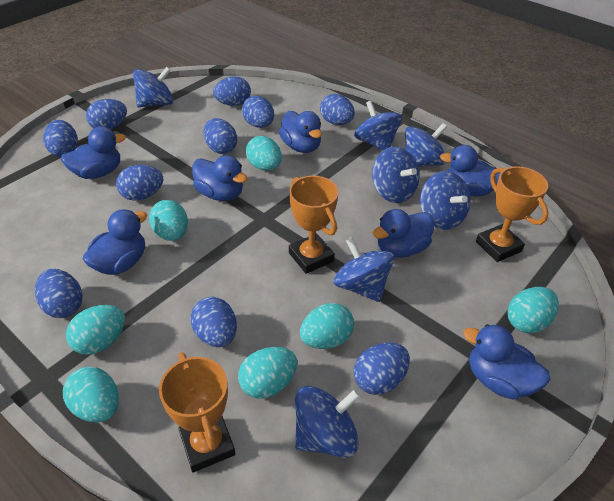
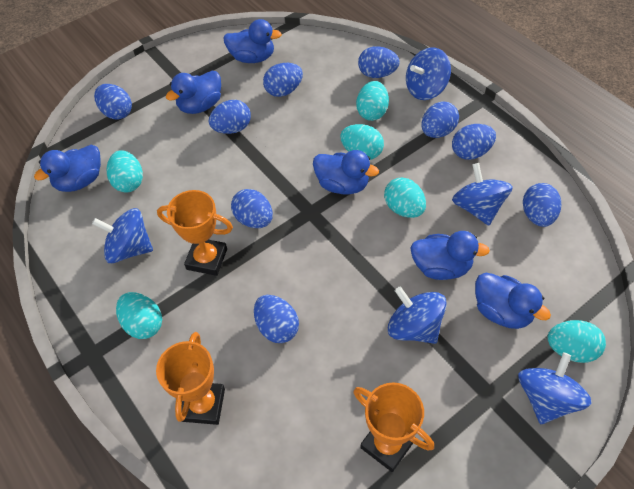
blue duck: 7 -> 6
blue egg: 10 -> 9
blue spinning top: 7 -> 5
turquoise egg: 7 -> 6

